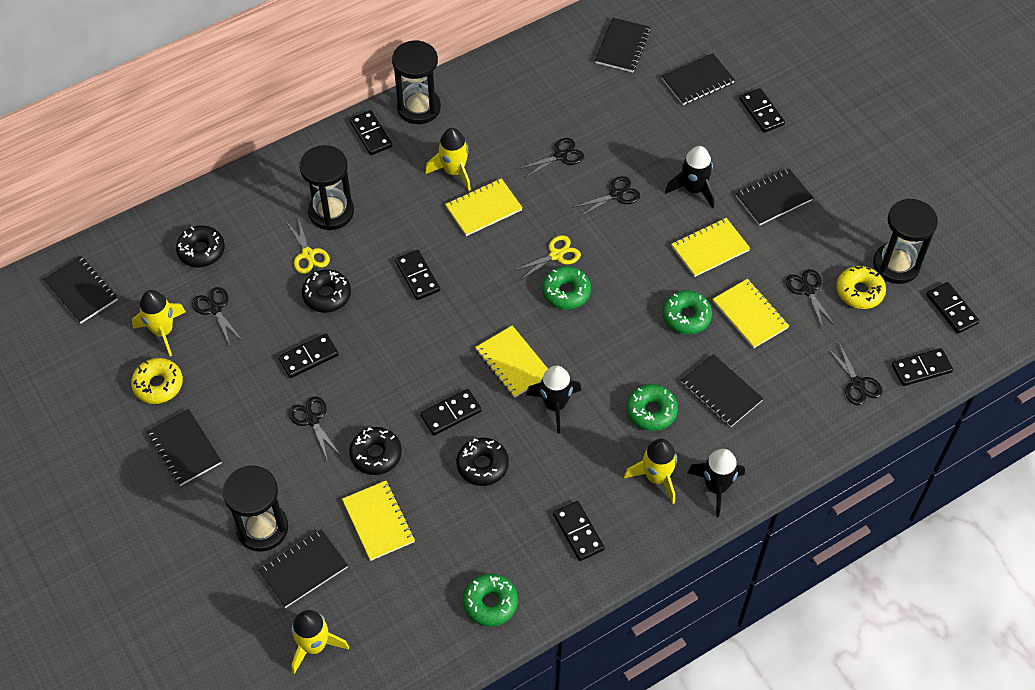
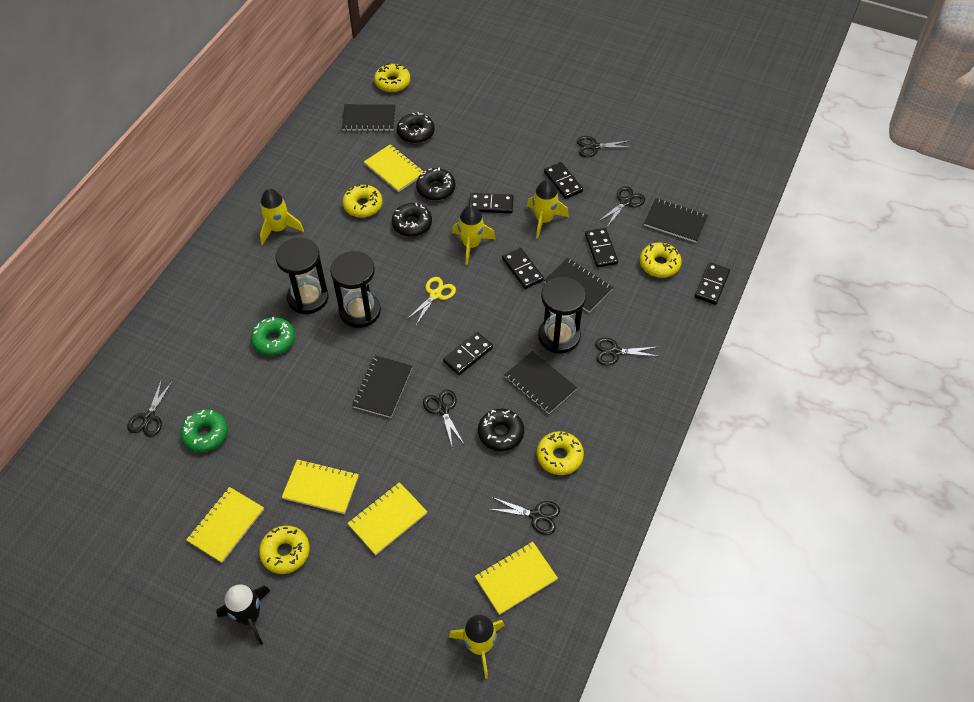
black domino: 8 -> 6
black hourglass: 4 -> 3
black notebook: 7 -> 5
black rocket: 3 -> 1
green donut: 4 -> 2
yellow donut: 2 -> 5
yellow scissors: 2 -> 1

